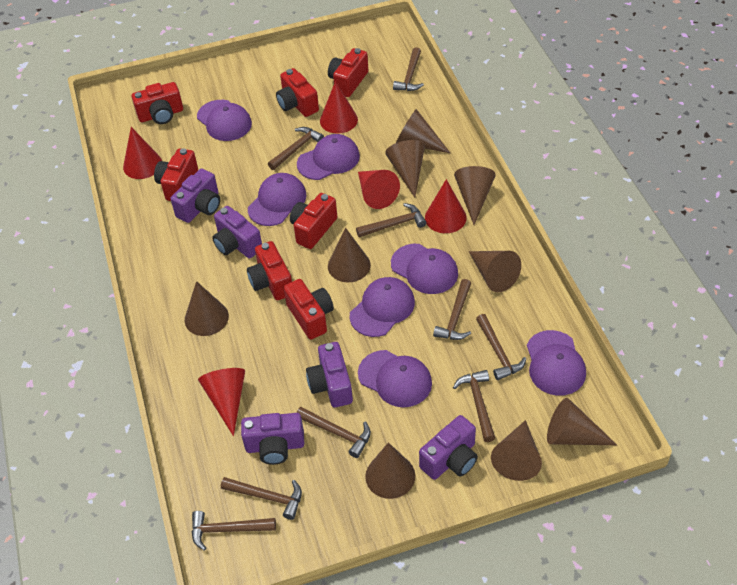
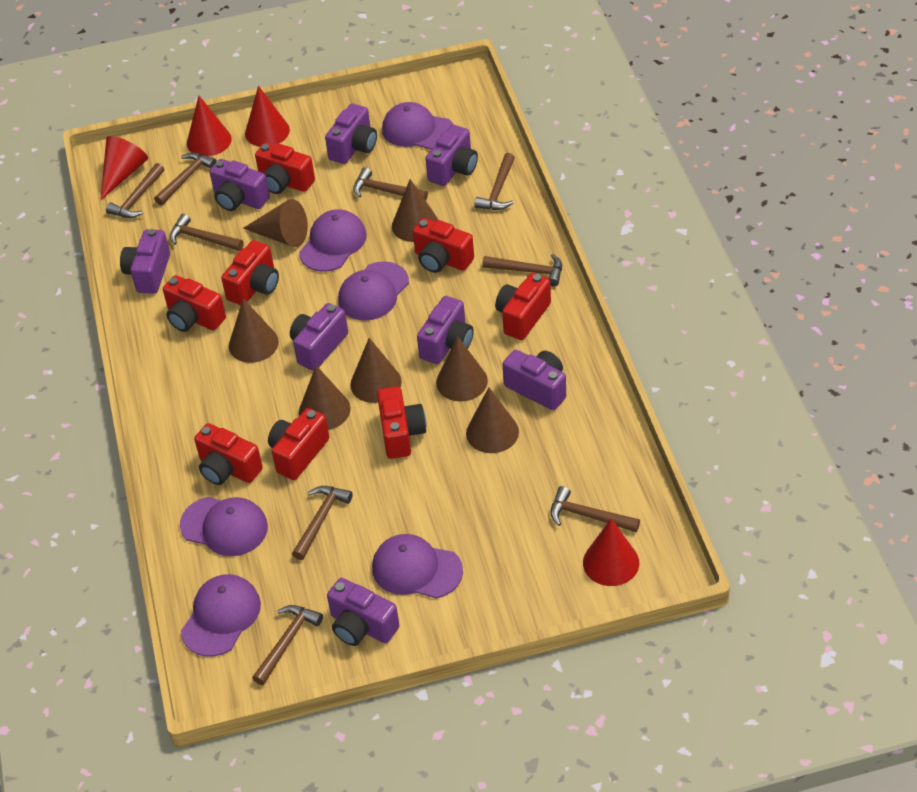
brown cone: 9 -> 7
purple camera: 5 -> 8
purple cap: 7 -> 6
red camera: 7 -> 8
red cone: 5 -> 4

